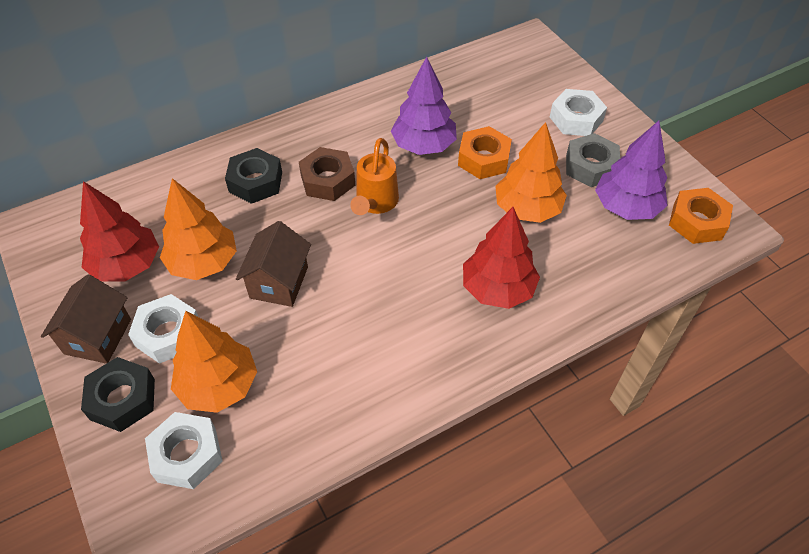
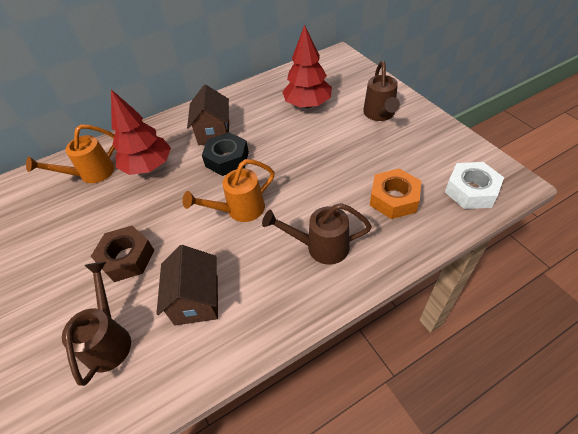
black nut: 2 -> 1
brown watering can: 0 -> 3
grey nut: 1 -> 0
orange nut: 2 -> 1
orange tree: 3 -> 0
orange watering can: 1 -> 2
purple tree: 2 -> 0
white nut: 3 -> 1

